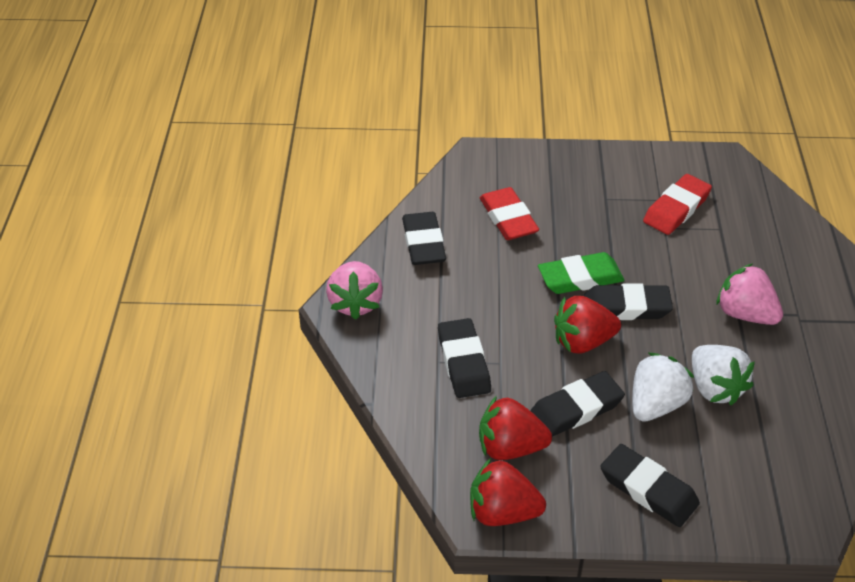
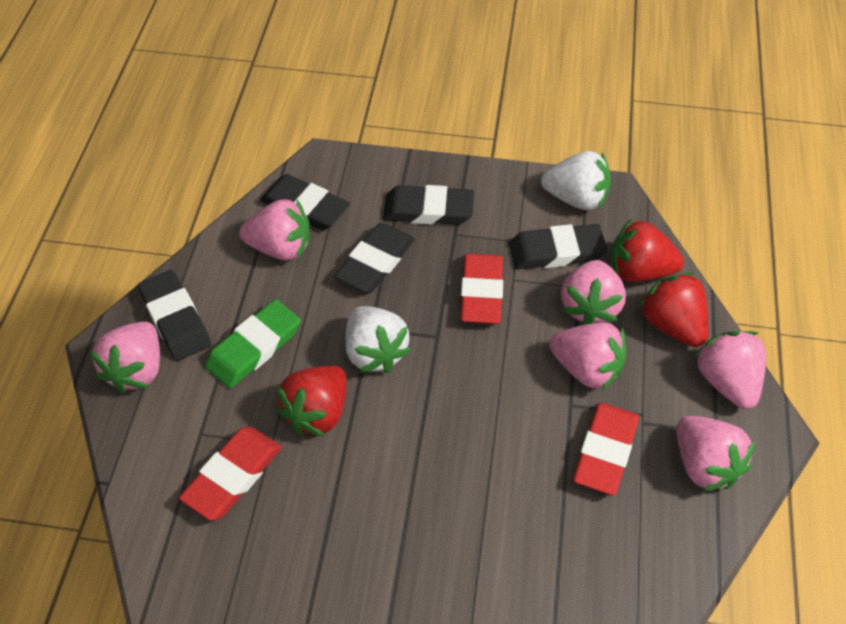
pink strawberry: 2 -> 6
red eraser: 2 -> 3

